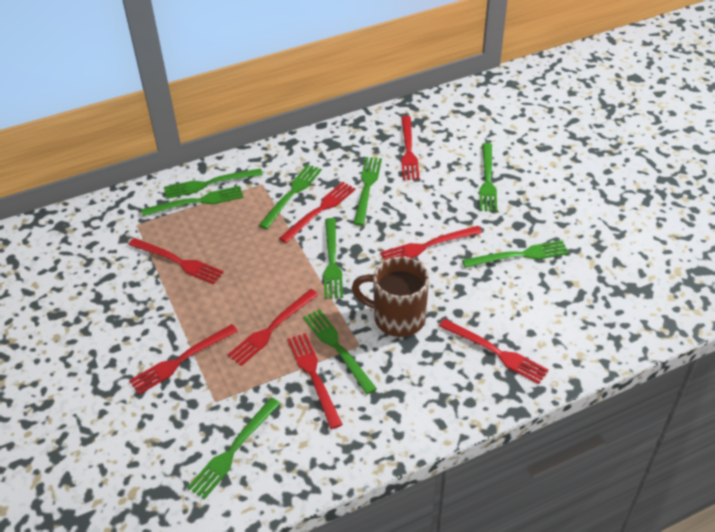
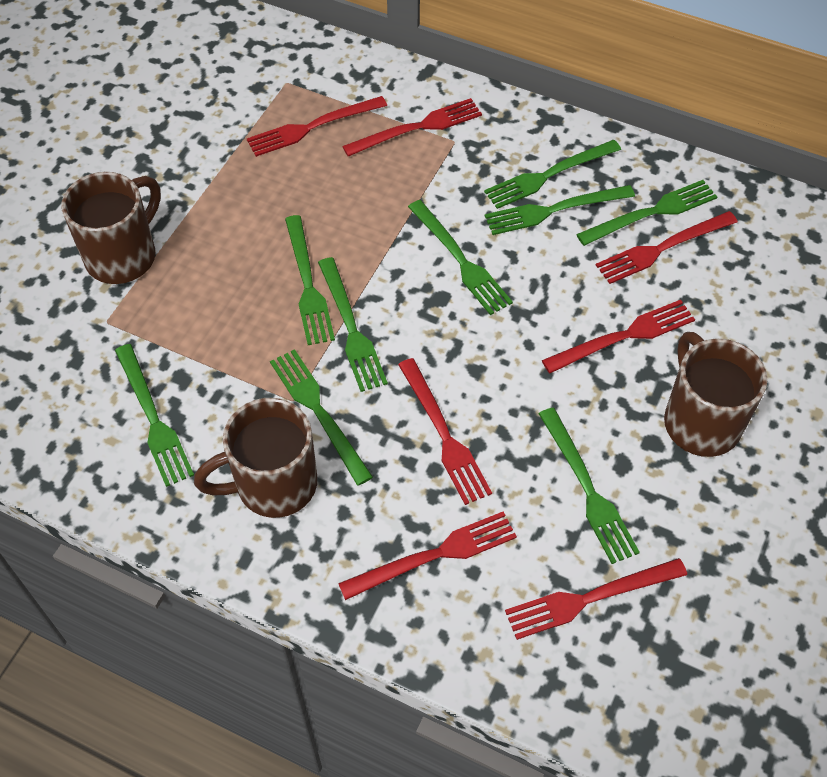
brown mug: 1 -> 3
red fork: 8 -> 7

